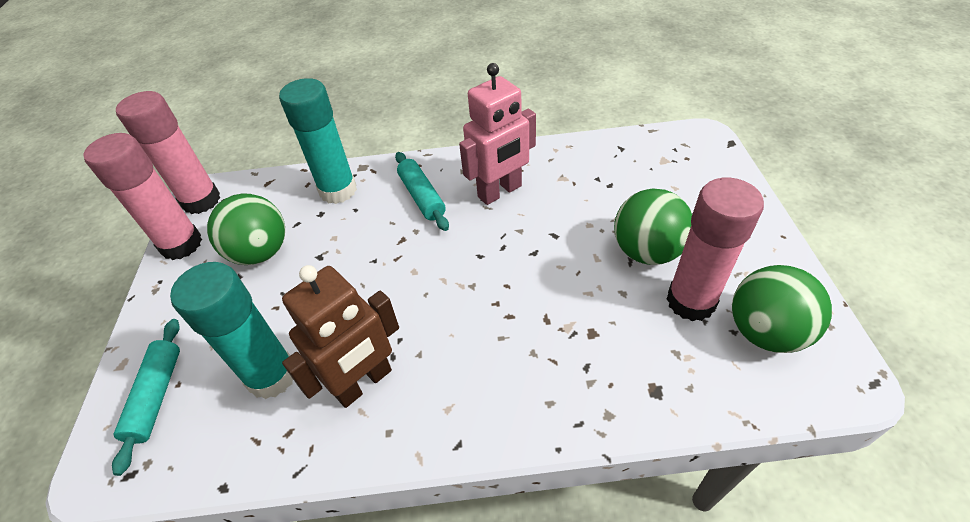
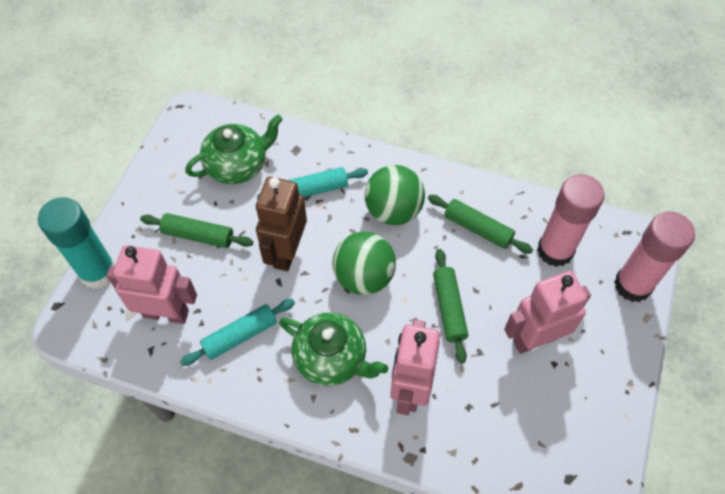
green ball: 3 -> 2
green rolling pin: 0 -> 3
green teapot: 0 -> 2
pink glue stick: 3 -> 2
pink robot: 1 -> 3
turquoise glue stick: 2 -> 1

